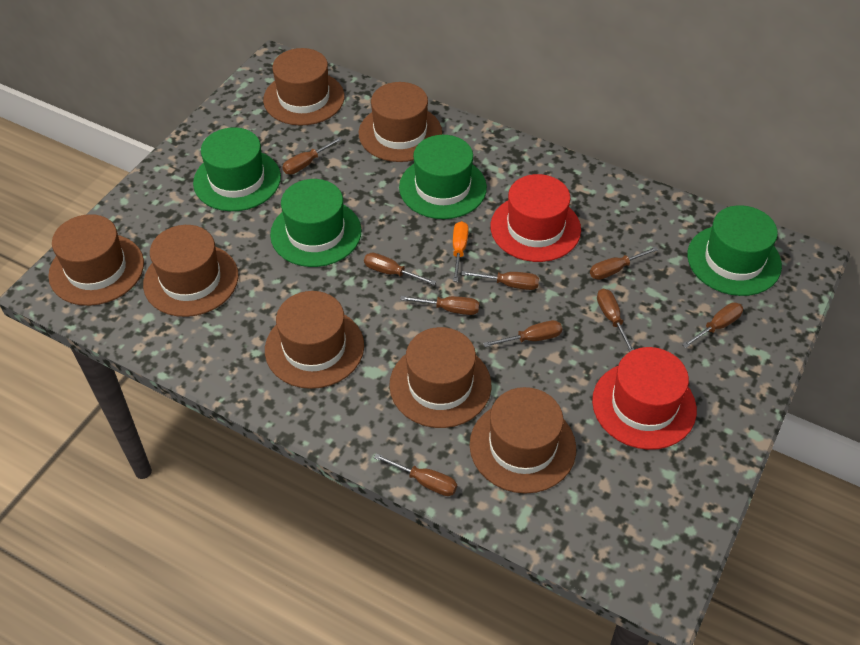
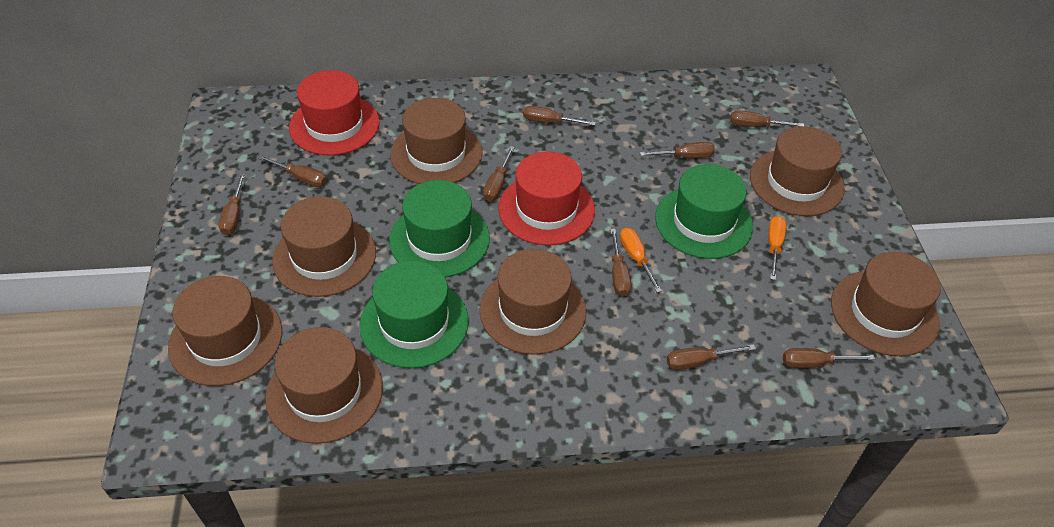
green hat: 4 -> 3
orange screwdriver: 1 -> 2

